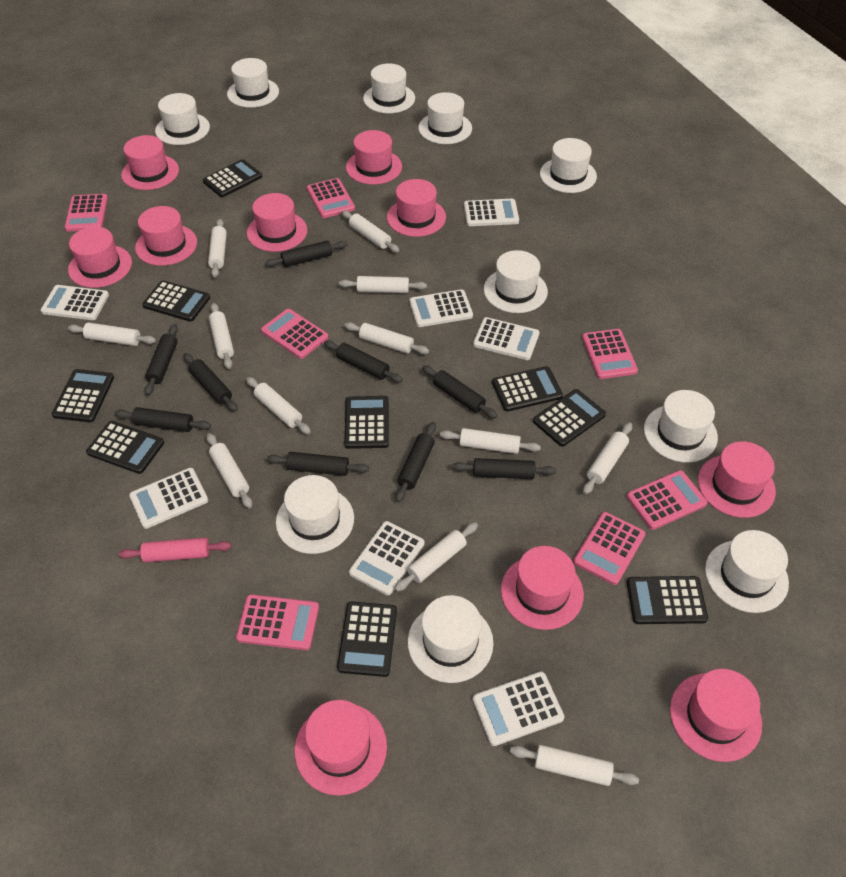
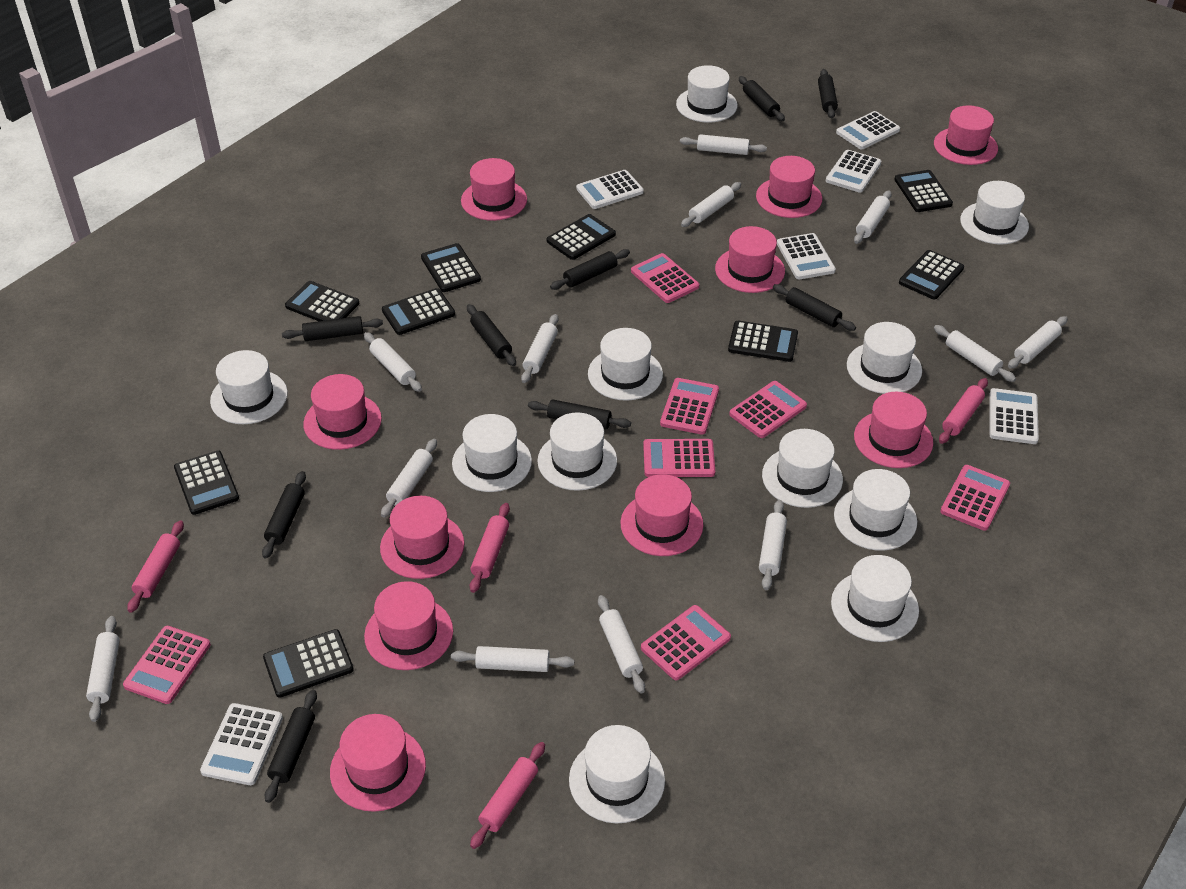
pink rolling pin: 1 -> 4
white calculator: 7 -> 6
white hat: 10 -> 11

